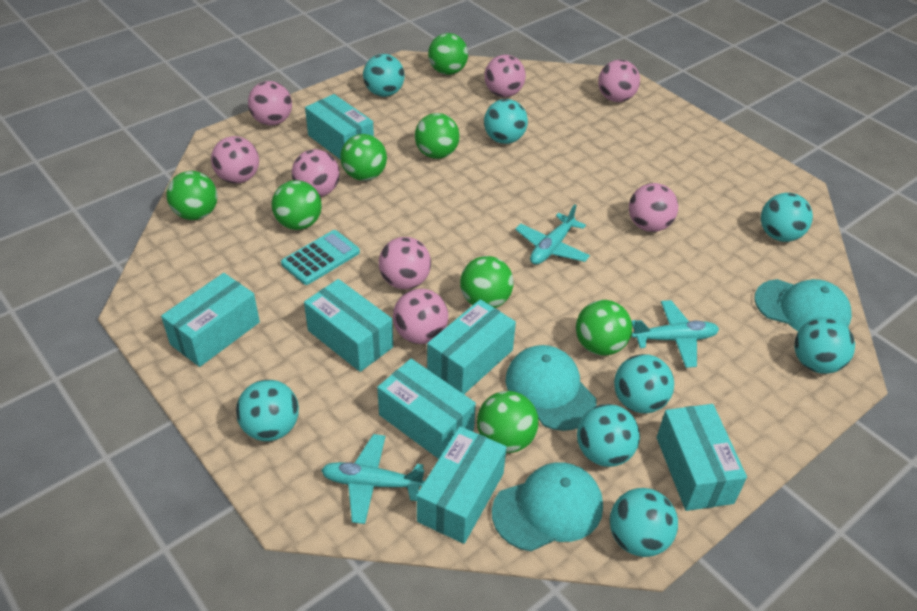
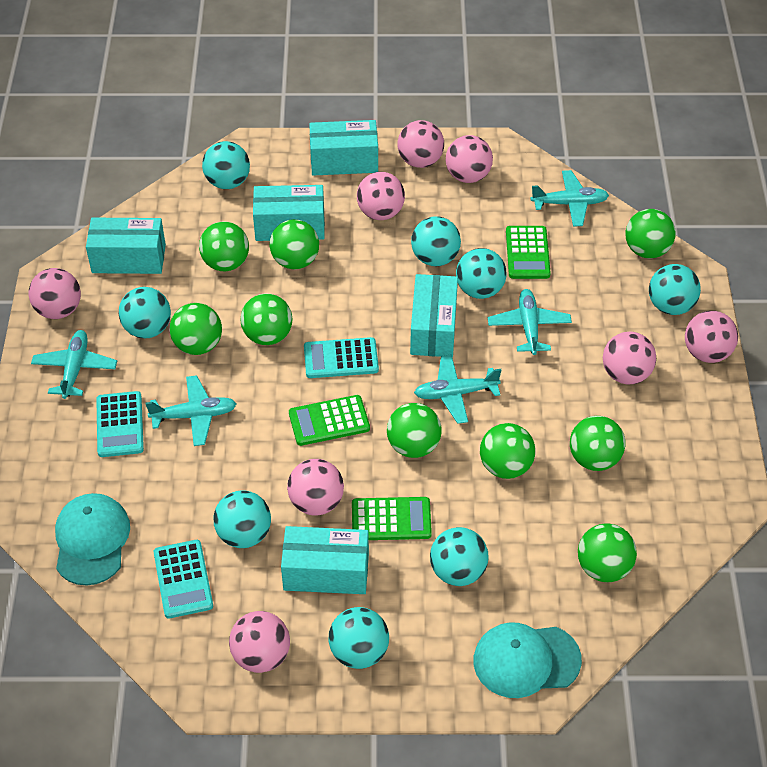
green ball: 8 -> 9
green calculator: 0 -> 3
turquoise box: 7 -> 5
turquoise calculator: 1 -> 3
turquoise cap: 3 -> 2
turquoise plane: 3 -> 5

